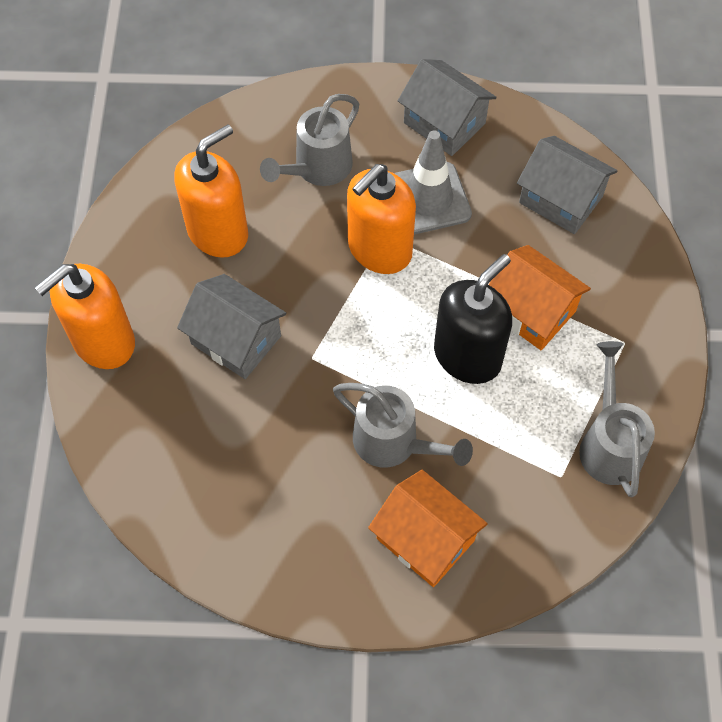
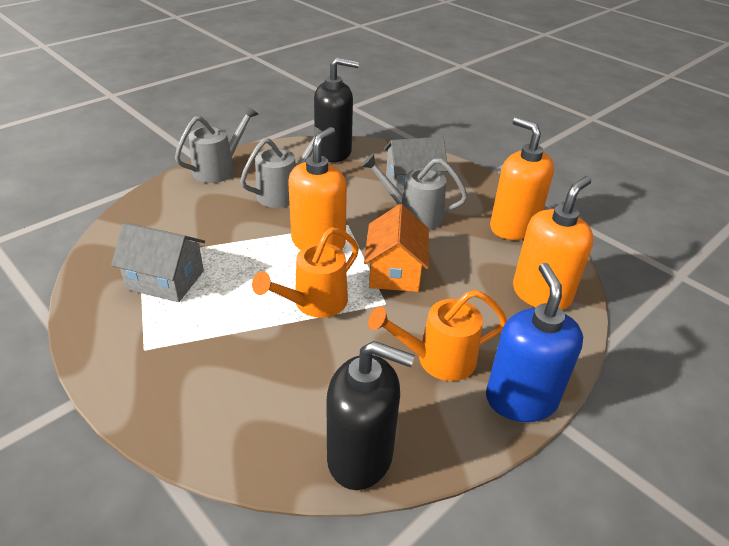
black soap dispenser: 1 -> 2
blue soap dispenser: 0 -> 1
grey house: 3 -> 2
grey traffic cone: 1 -> 0
orange house: 2 -> 1
orange watering can: 0 -> 2

